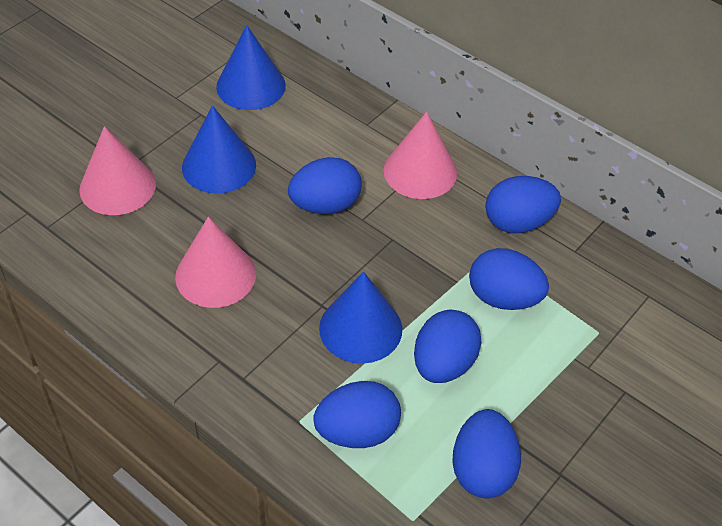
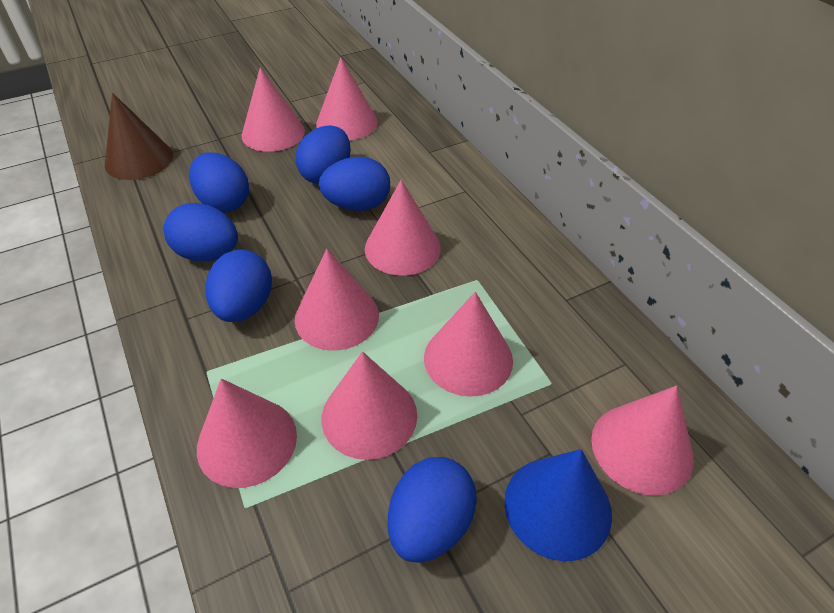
blue cone: 3 -> 1
brown cone: 0 -> 1
pink cone: 3 -> 8

